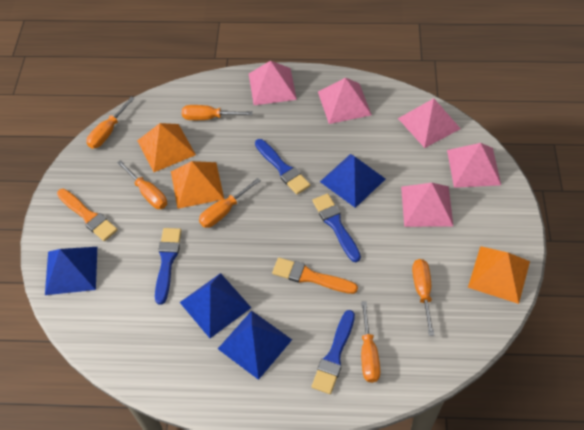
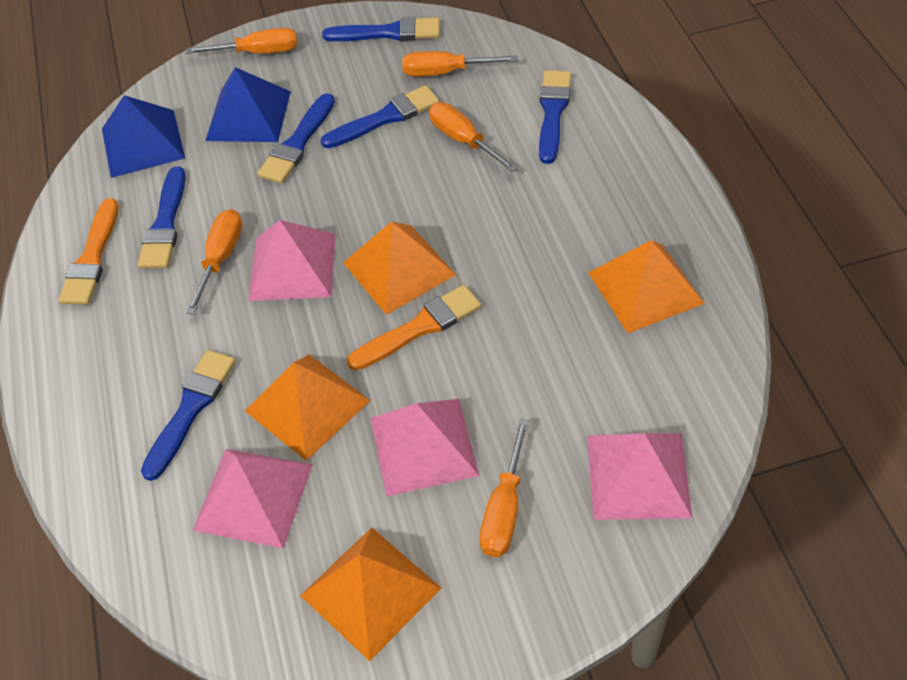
blue brush: 4 -> 6
blue pyramid: 4 -> 2
orange pyramid: 3 -> 4
orange screwdriver: 6 -> 5
pink pyramid: 5 -> 4

